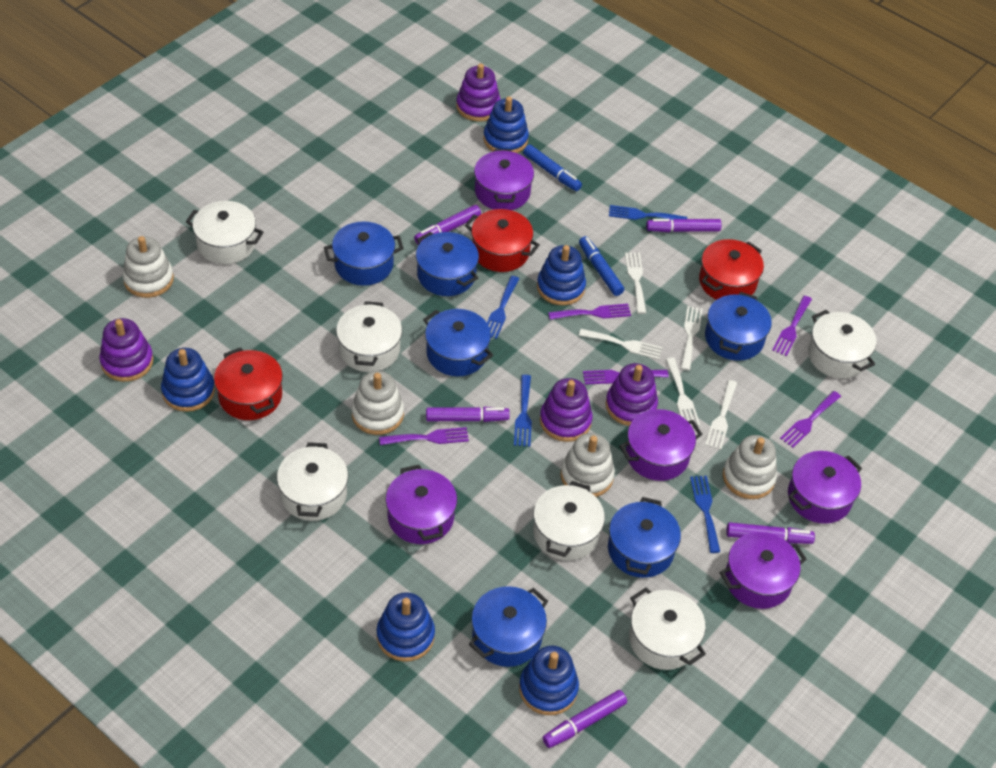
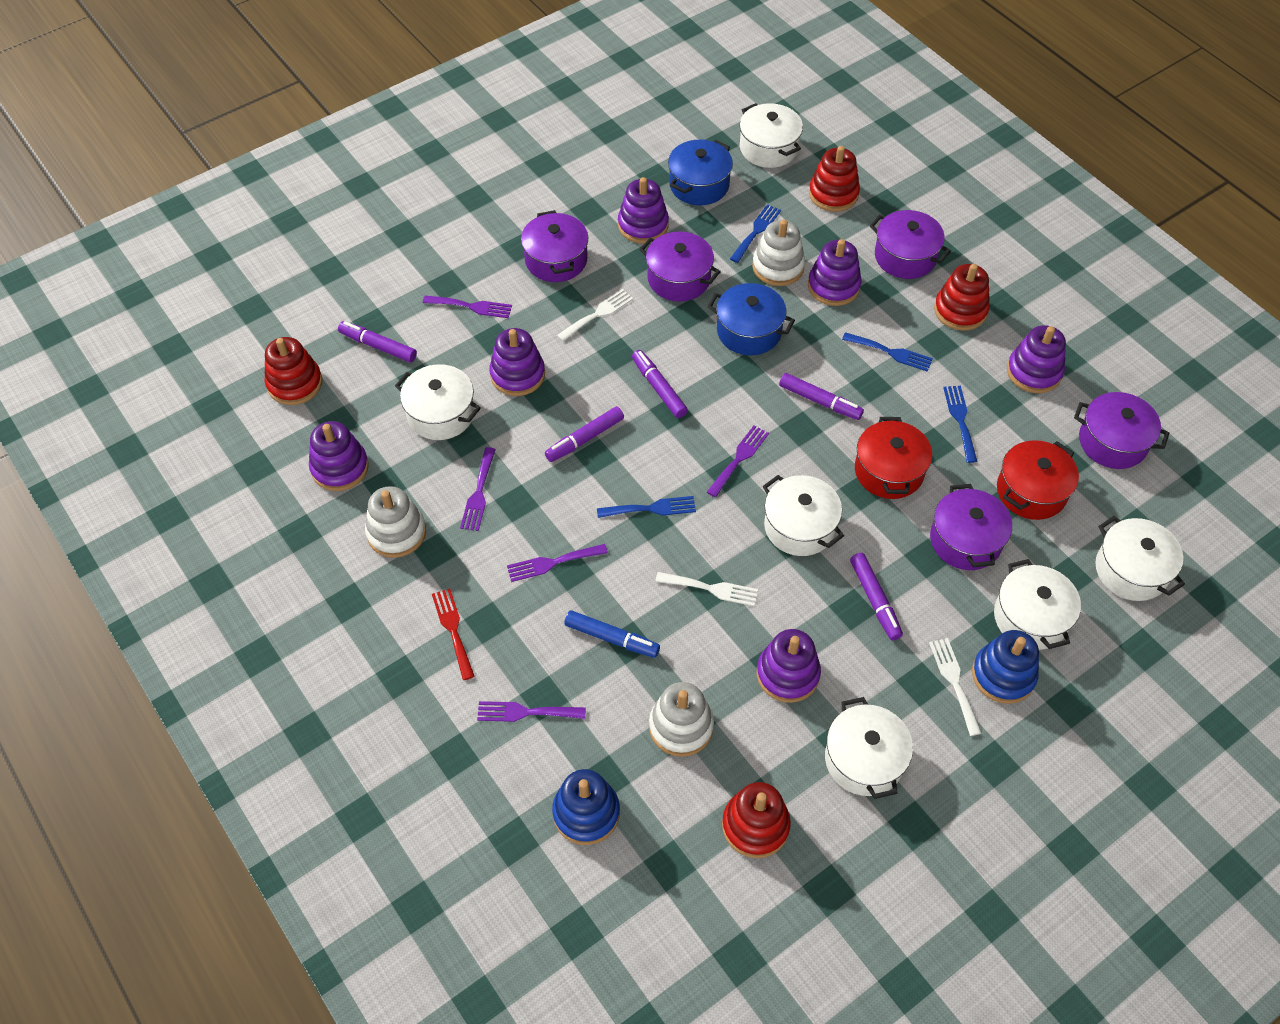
blue marker: 2 -> 1
blue pot: 6 -> 2
blue stacking toy: 5 -> 2
purple stacking toy: 4 -> 6
red fork: 0 -> 1
red pot: 3 -> 2
red stacking toy: 0 -> 4
white fork: 5 -> 3
white stacking toy: 4 -> 3

